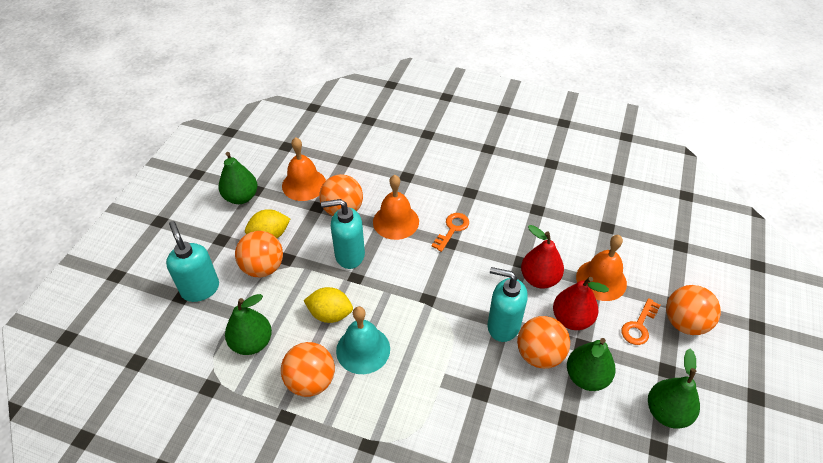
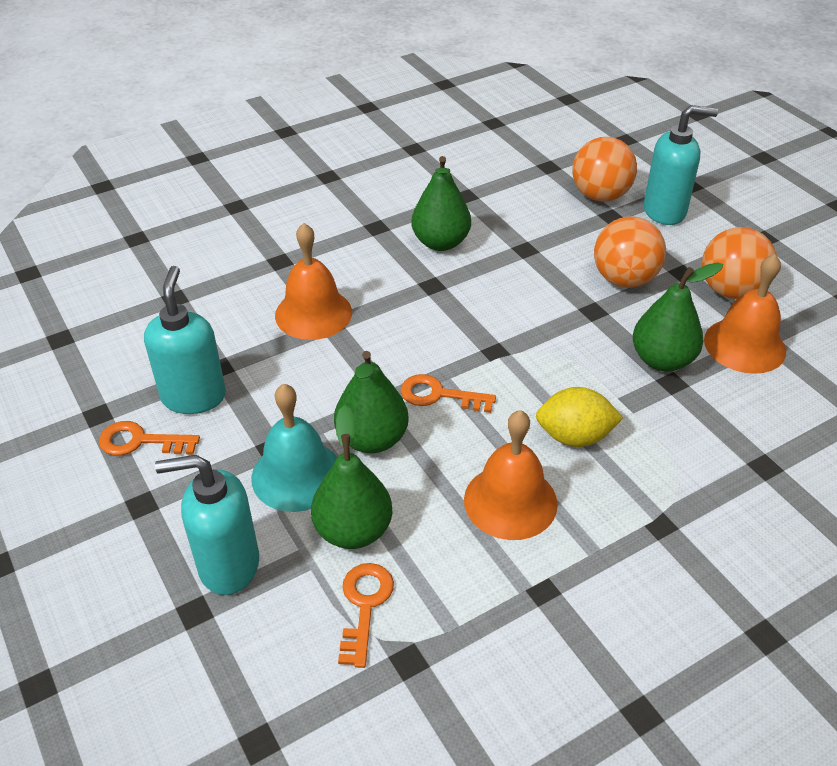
orange ball: 5 -> 3
orange key: 2 -> 3
red pear: 2 -> 0
yellow lemon: 2 -> 1

